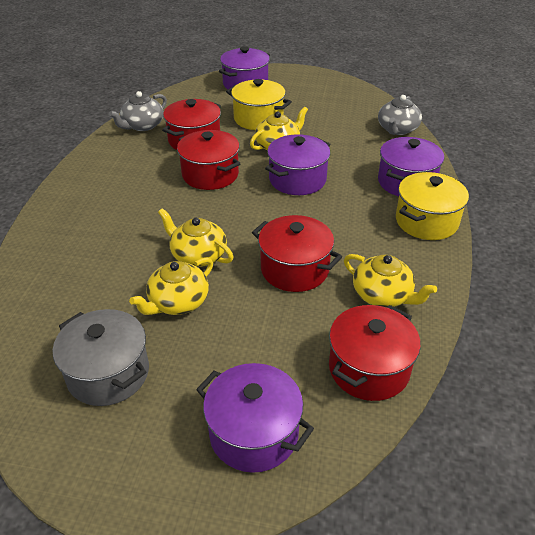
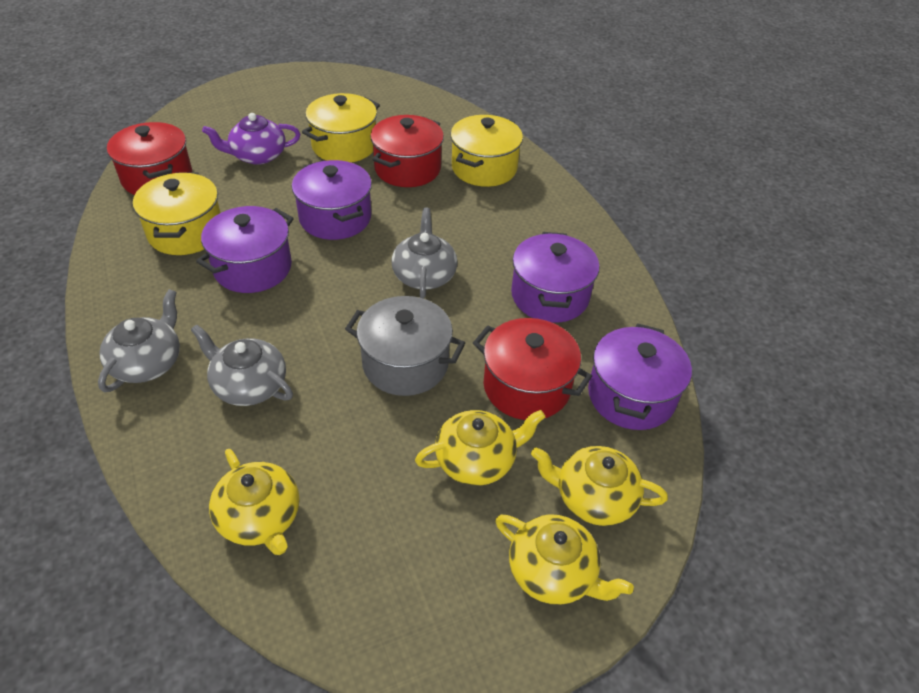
grey teapot: 2 -> 3
purple teapot: 0 -> 1
red pot: 4 -> 3
yellow pot: 2 -> 3

